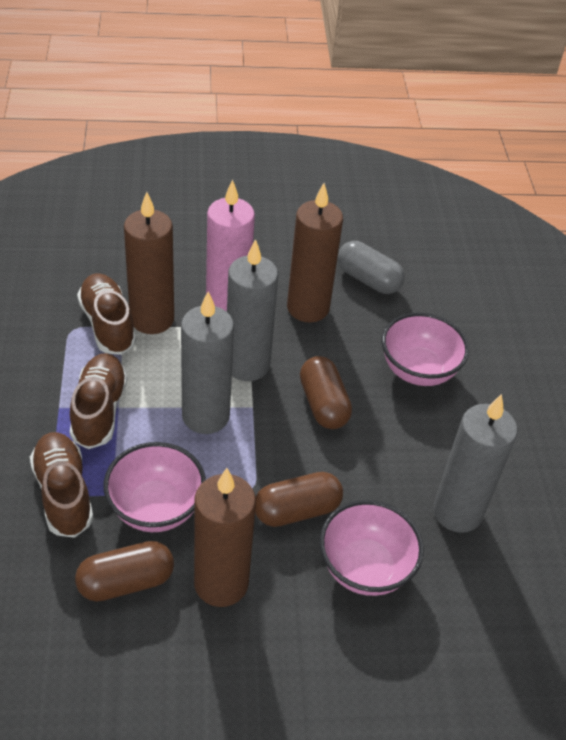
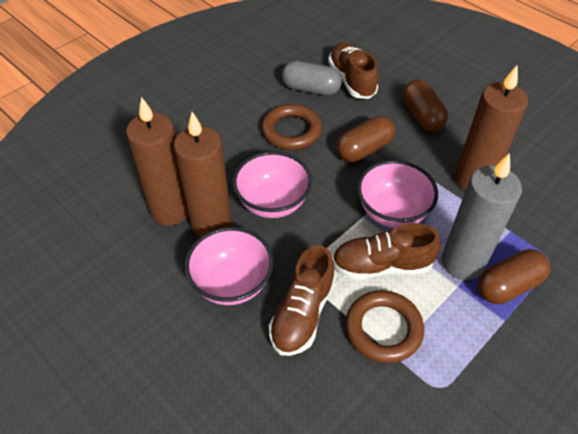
brown ring: 0 -> 2
grey candle: 3 -> 1
pink candle: 1 -> 0

